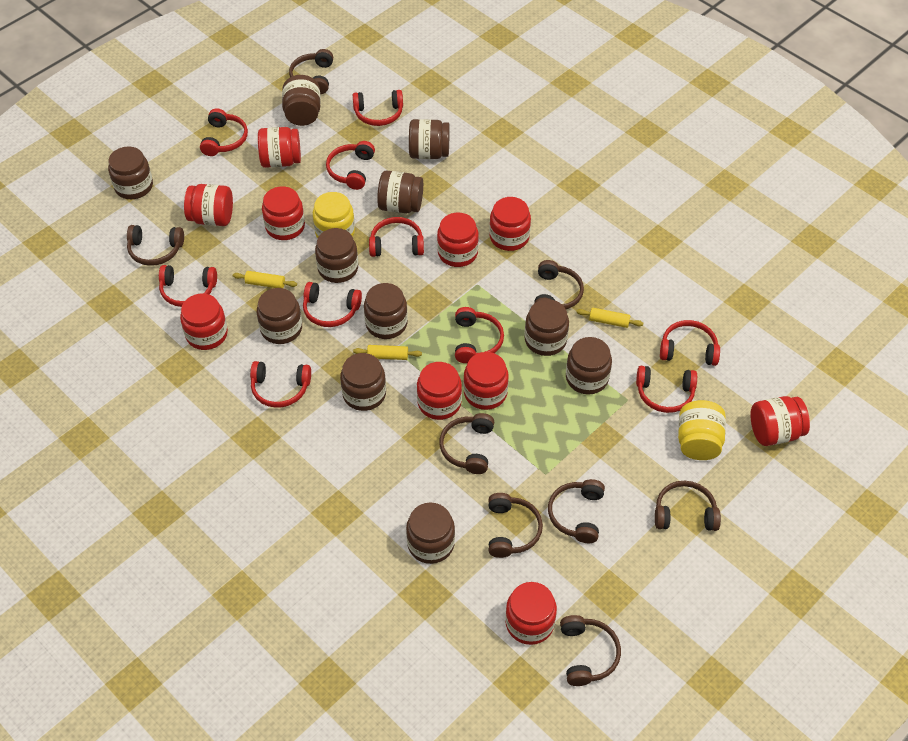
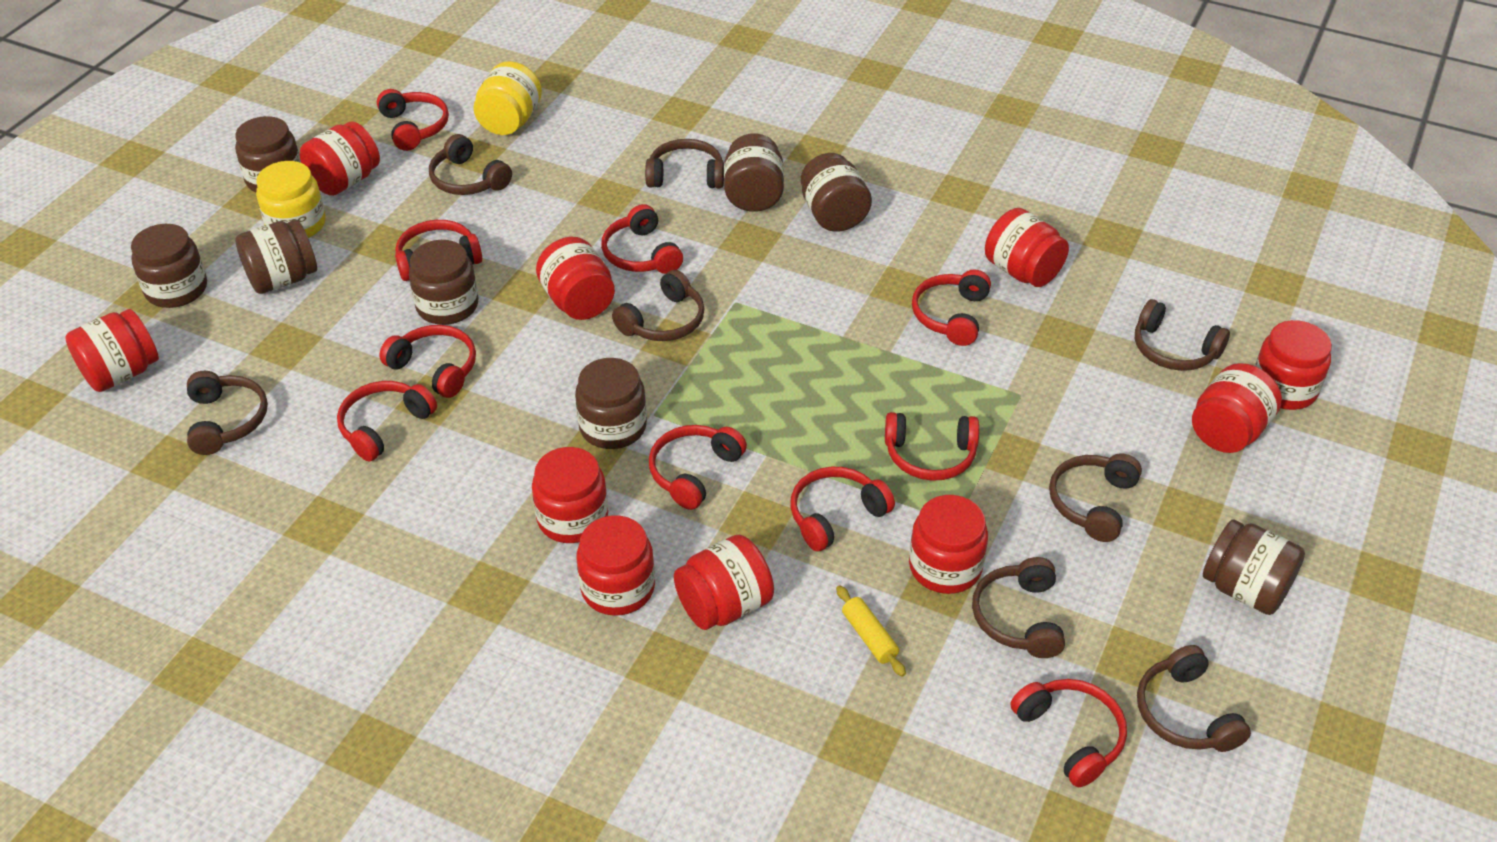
brown jar: 11 -> 8
yellow rolling pin: 3 -> 1

